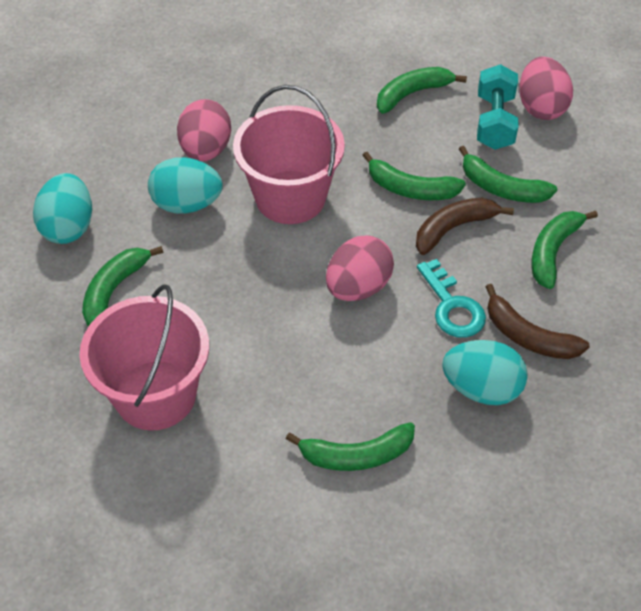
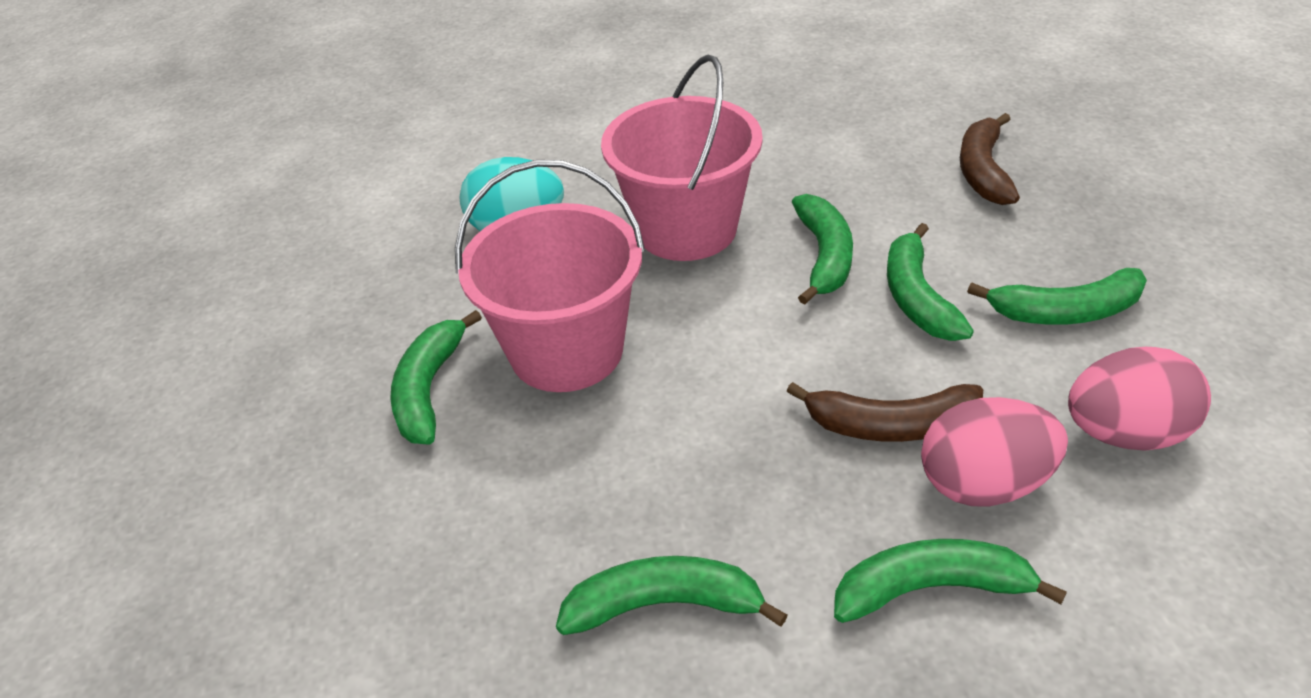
pink egg: 3 -> 2
turquoise dumbbell: 1 -> 0
turquoise egg: 3 -> 1
turquoise key: 1 -> 0

